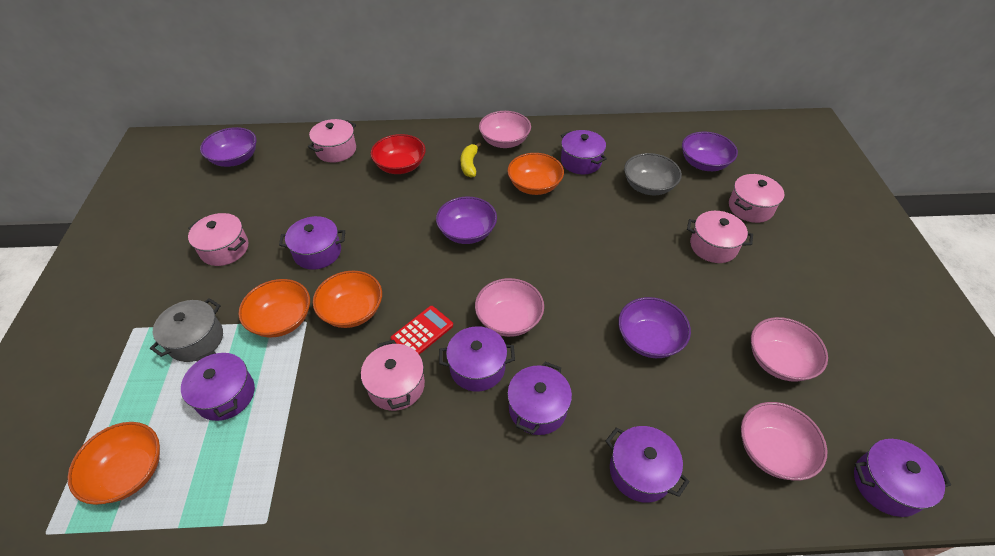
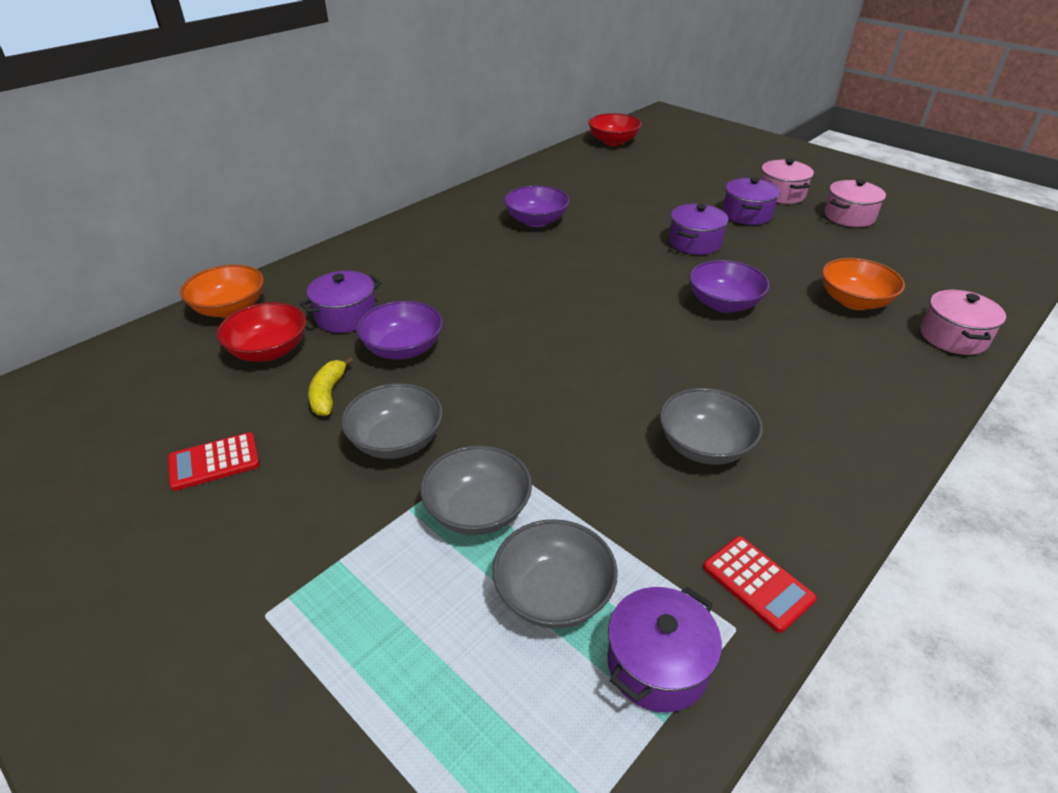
grey bowl: 1 -> 4
grey pot: 1 -> 0
orange bowl: 4 -> 2
pink bowl: 4 -> 0
pink pot: 5 -> 3
purple bowl: 4 -> 3
purple pot: 7 -> 4
red bowl: 1 -> 2
red calculator: 1 -> 2

